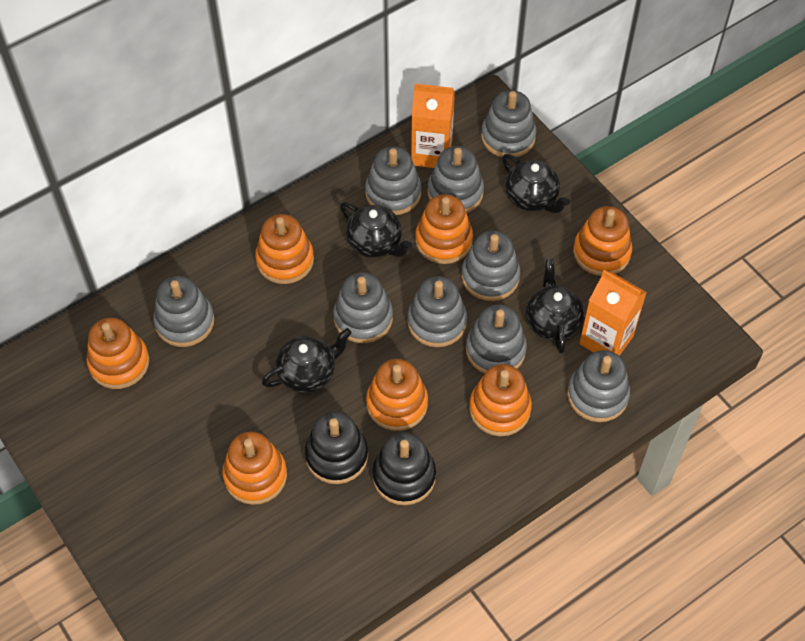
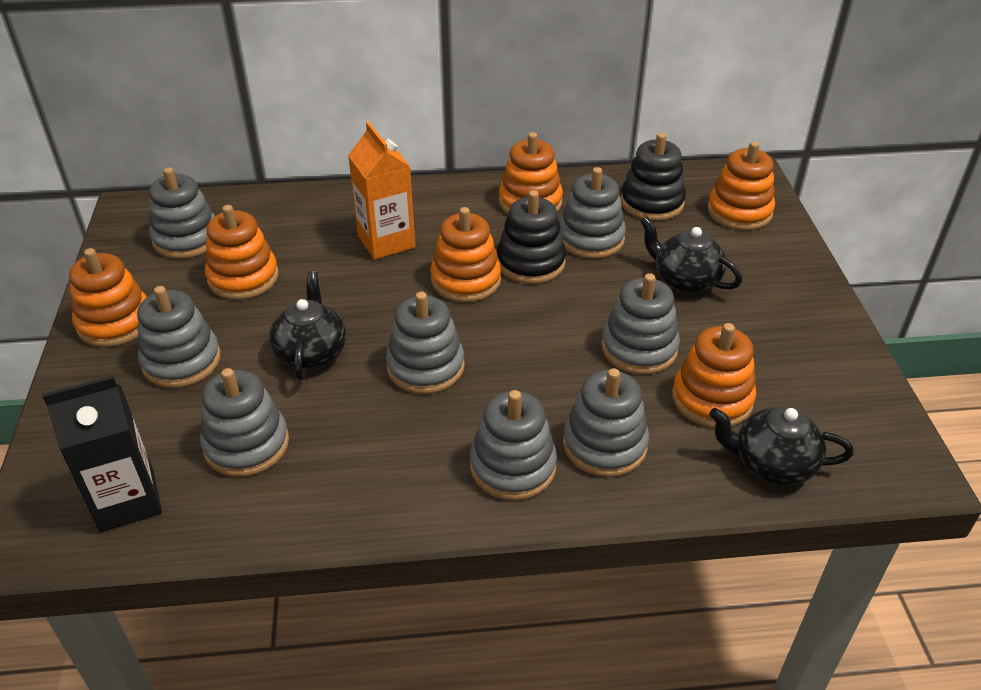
black carton: 0 -> 1
black teapot: 4 -> 3
grey stacking toy: 9 -> 8
orange carton: 2 -> 1
orange stacking toy: 7 -> 6

